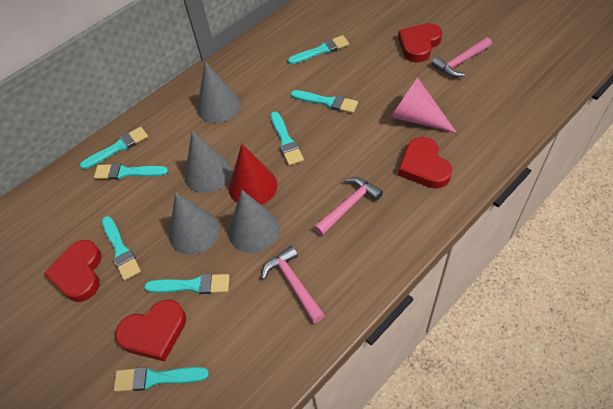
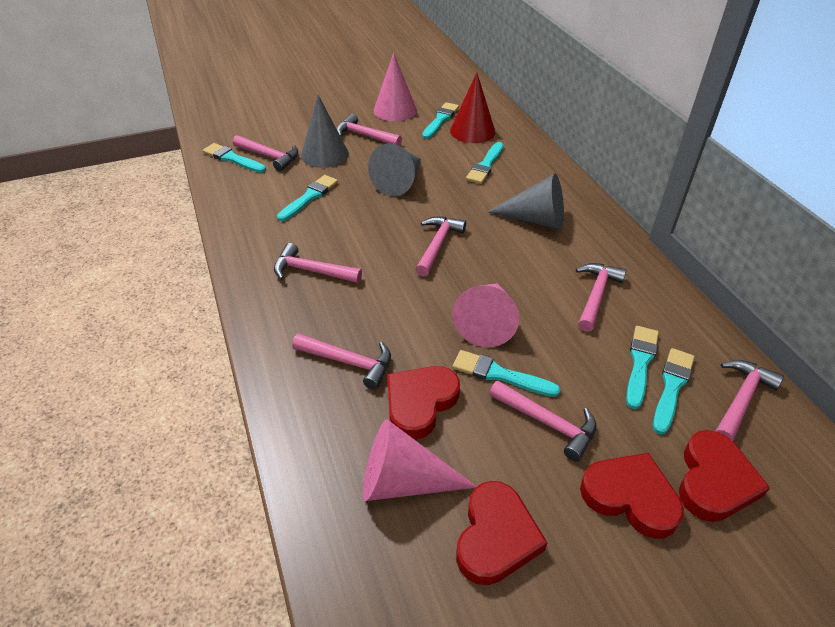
grey cone: 4 -> 3
pink cone: 1 -> 3
pink hammer: 3 -> 8
turquoise brush: 8 -> 7

